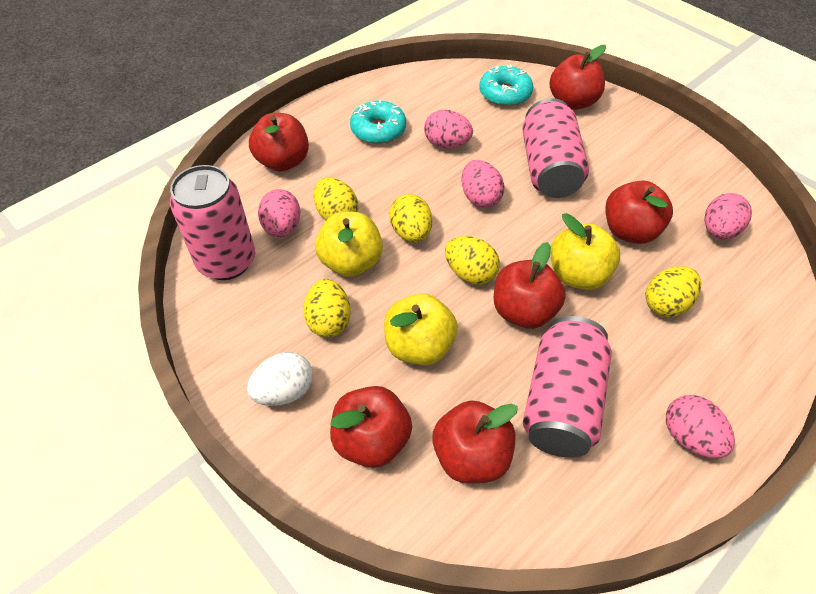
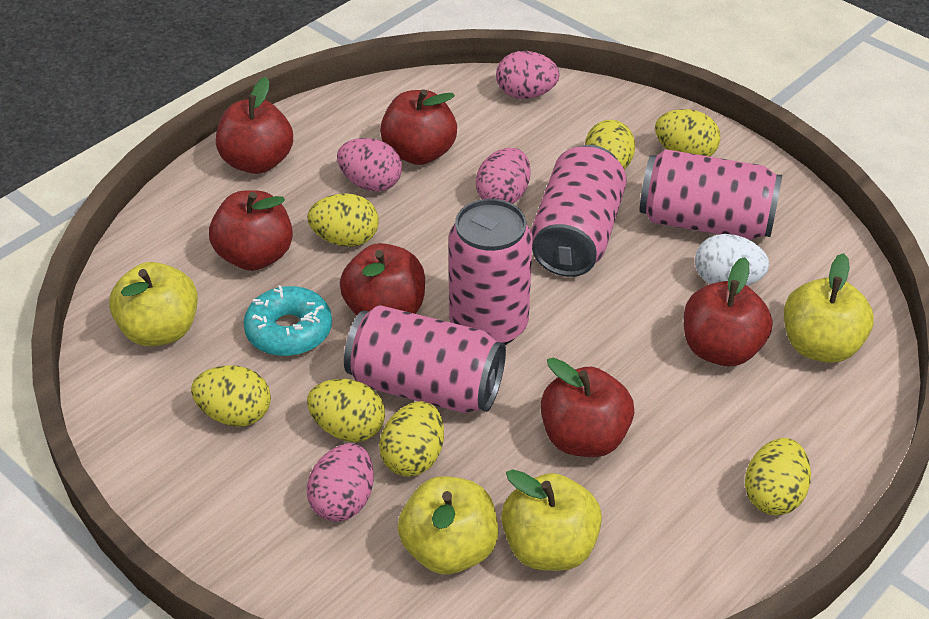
pink can: 3 -> 4
pink egg: 5 -> 4
turquoise donut: 2 -> 1
yellow apple: 3 -> 4
yellow egg: 5 -> 7

